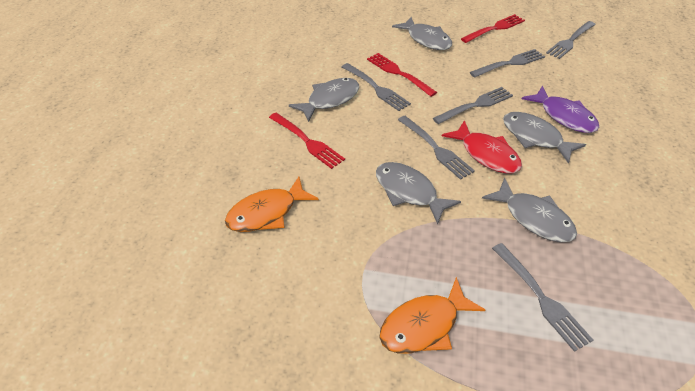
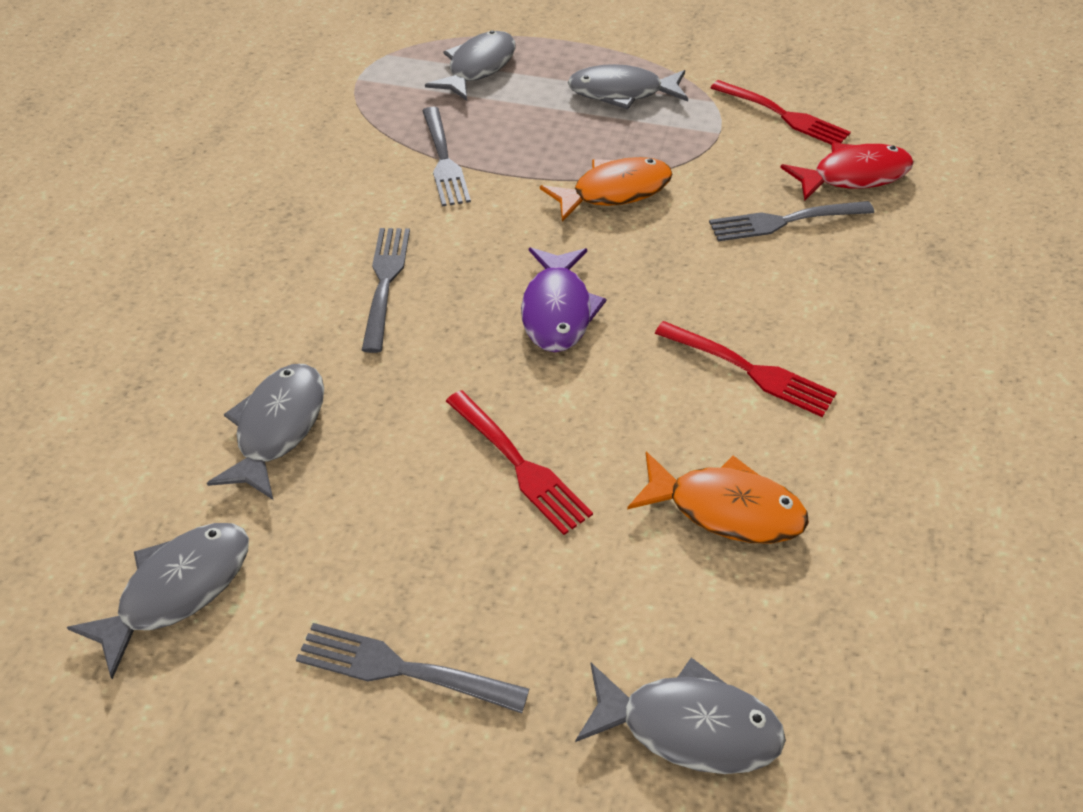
grey fork: 6 -> 4

